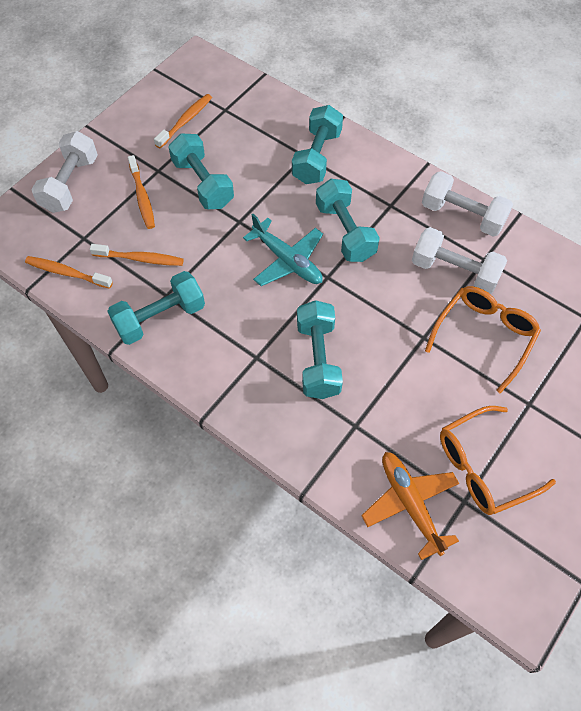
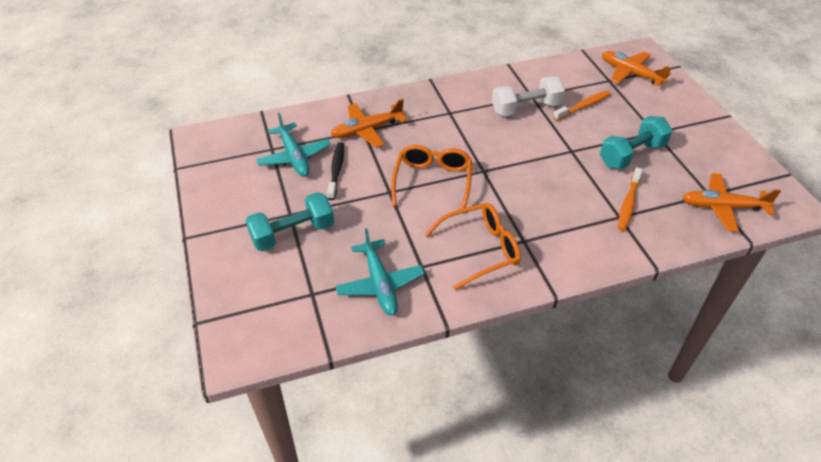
black toothbrush: 0 -> 1
orange plane: 1 -> 3
orange toothbrush: 4 -> 2
turquoise dumbbell: 5 -> 2
turquoise plane: 1 -> 2
white dumbbell: 3 -> 1

